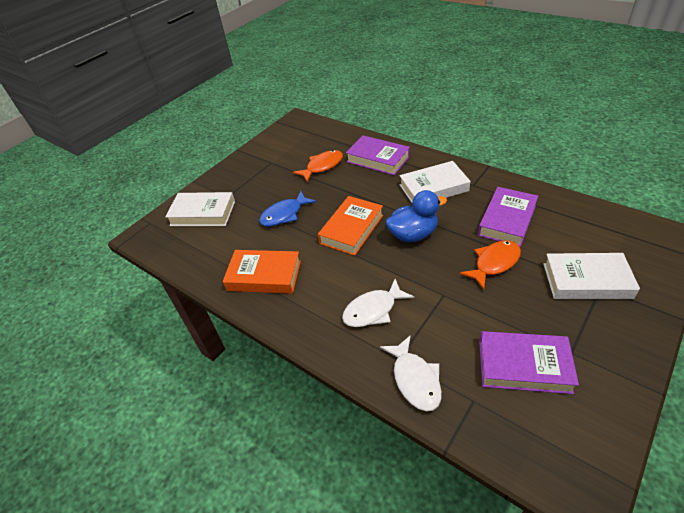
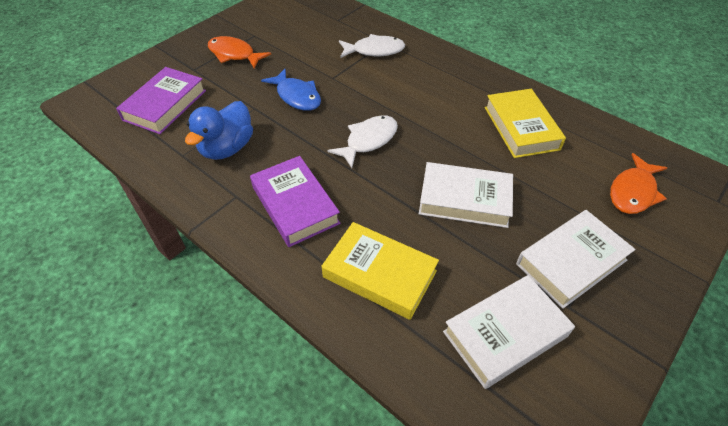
orange book: 2 -> 0
purple book: 3 -> 2
yellow book: 0 -> 2

